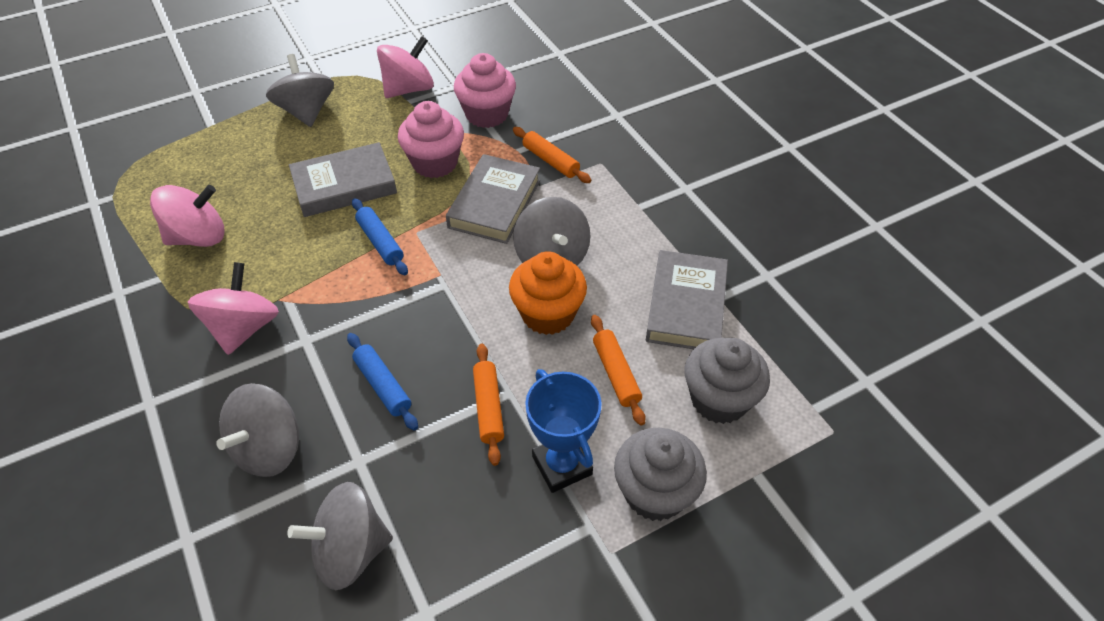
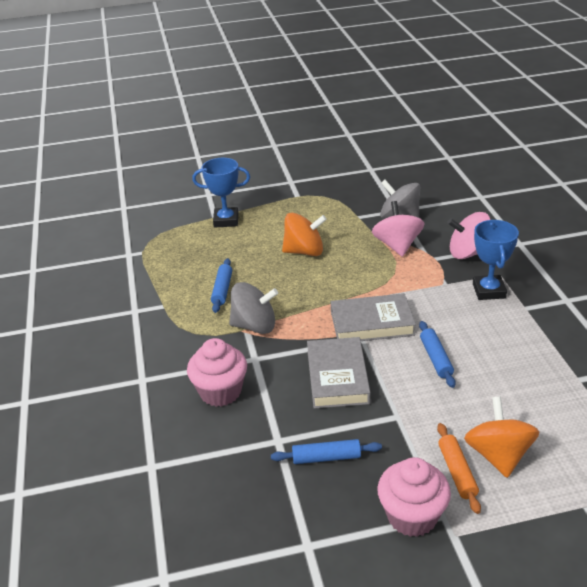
blue rolling pin: 2 -> 3
blue trophy: 1 -> 2
grey book: 3 -> 2
grey cupcake: 2 -> 0
grey spinning top: 4 -> 2
orange cupcake: 1 -> 0
orange rolling pin: 3 -> 1
orange spinning top: 0 -> 2
pink spinning top: 3 -> 2

